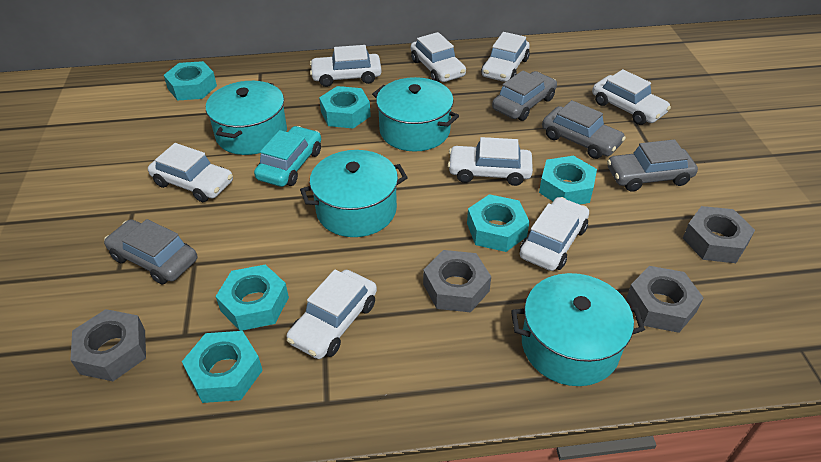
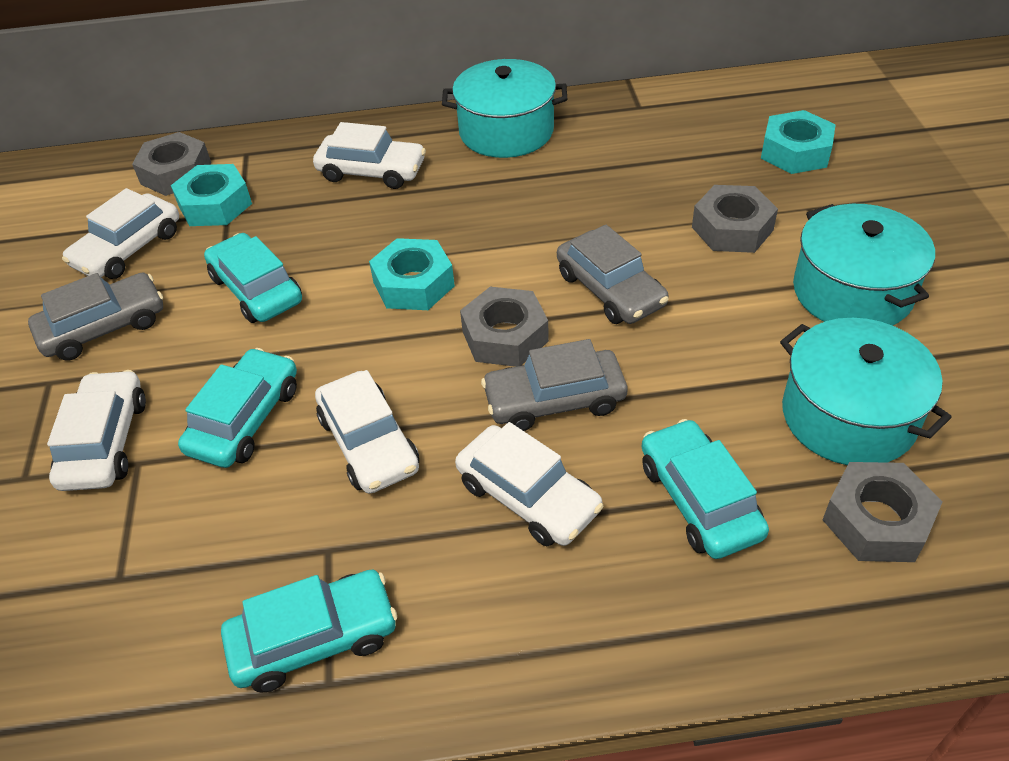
grey car: 4 -> 3
turquoise car: 1 -> 4
turquoise nut: 6 -> 3
turquoise pot: 4 -> 3
white car: 8 -> 5

